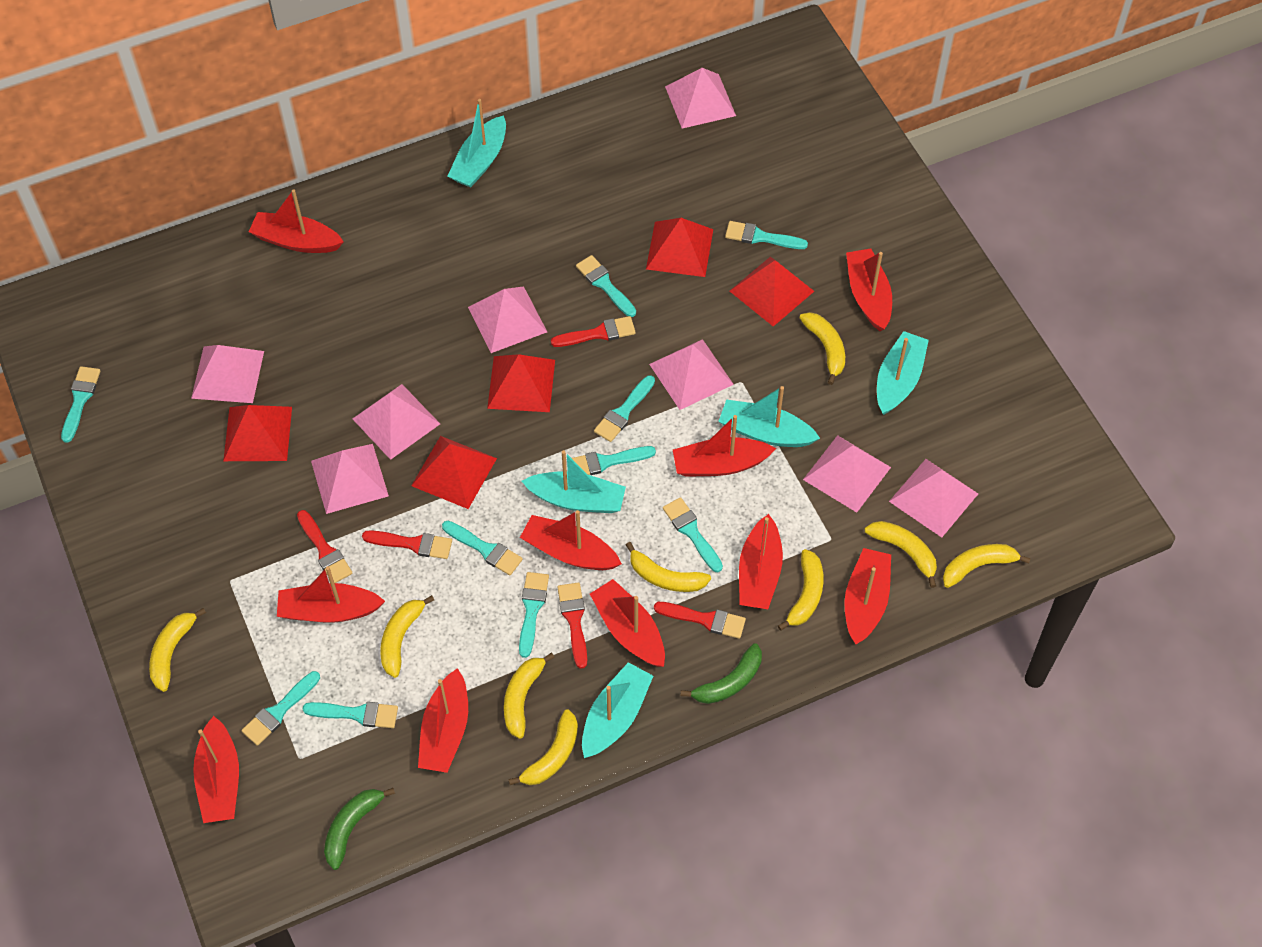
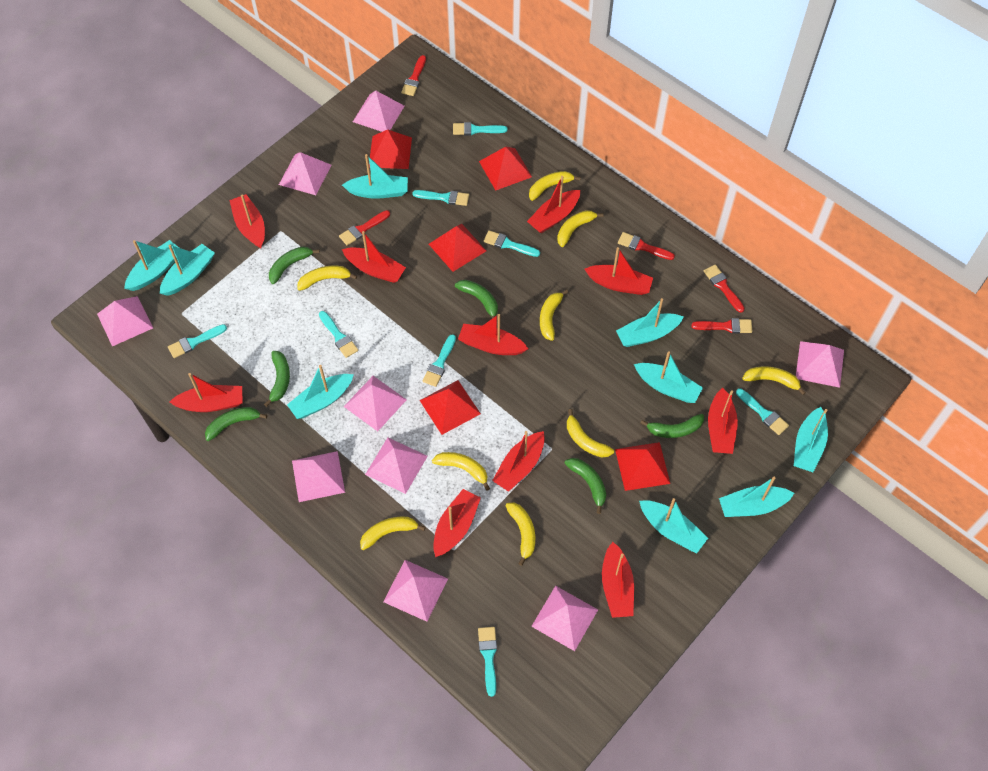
green banana: 2 -> 6
pink pyramid: 8 -> 9
turquoise boat: 5 -> 9
turquoise brush: 10 -> 8

